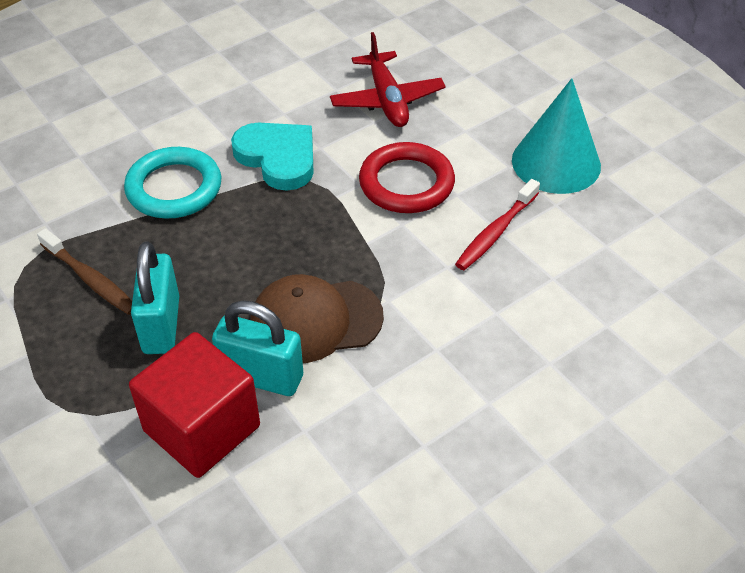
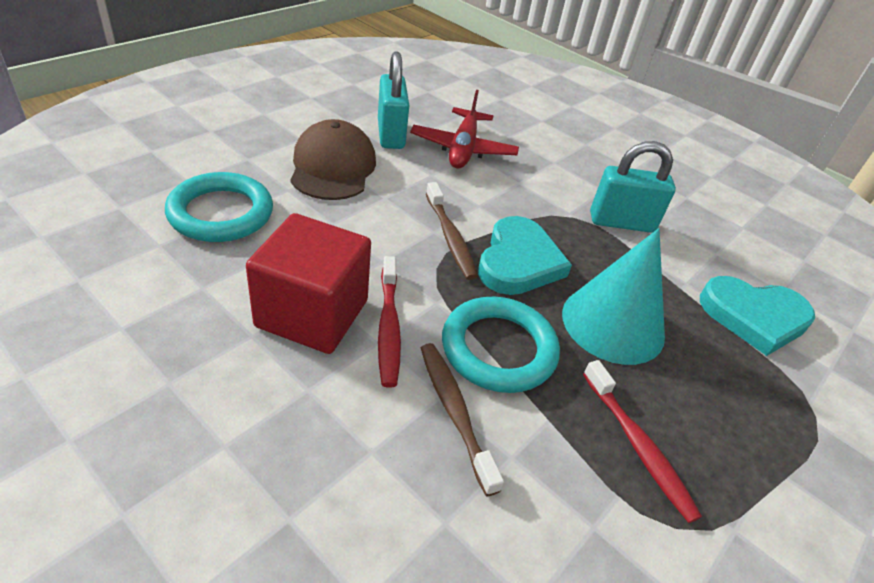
brown toothbrush: 1 -> 2
red ring: 1 -> 0
red toothbrush: 1 -> 2
turquoise heart: 1 -> 2
turquoise ring: 1 -> 2

